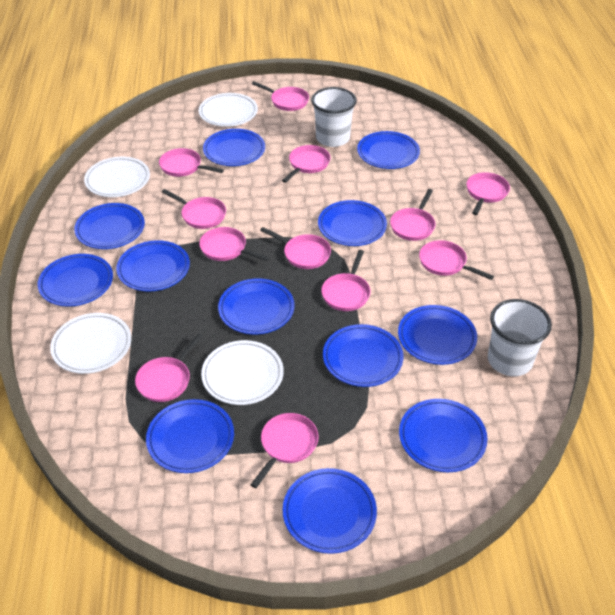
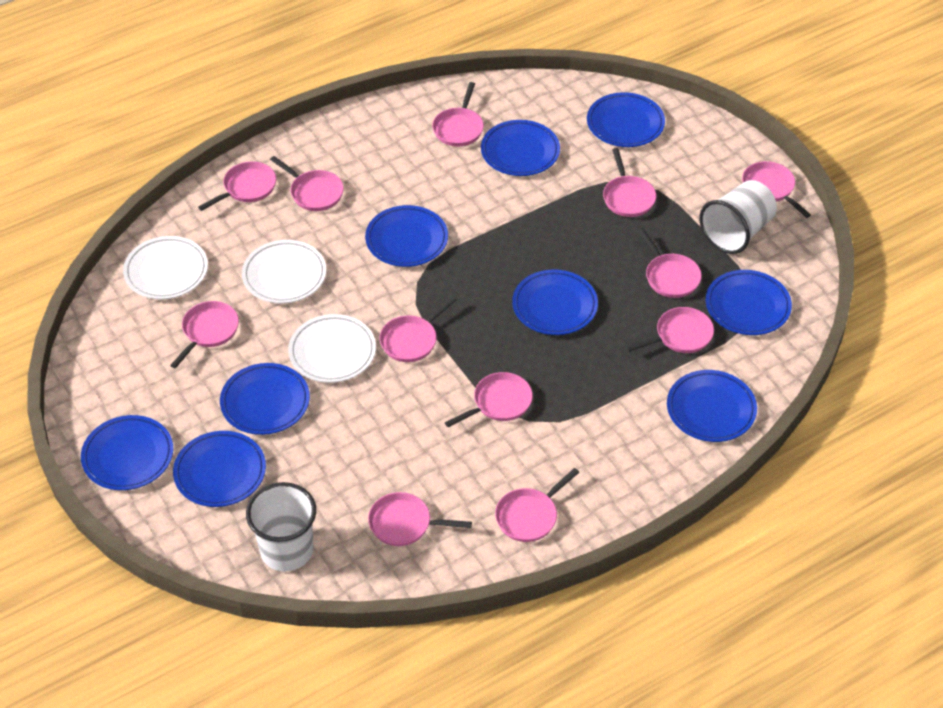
blue plate: 12 -> 9
white plate: 4 -> 3

